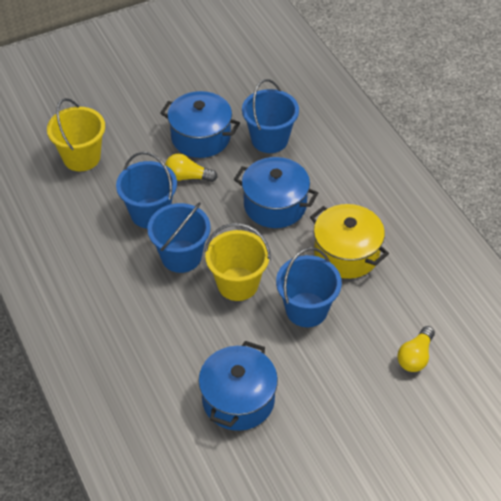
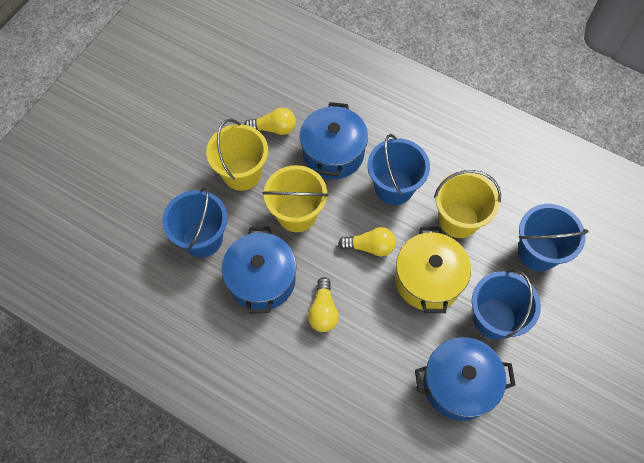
yellow bucket: 2 -> 3
yellow light bulb: 2 -> 3

